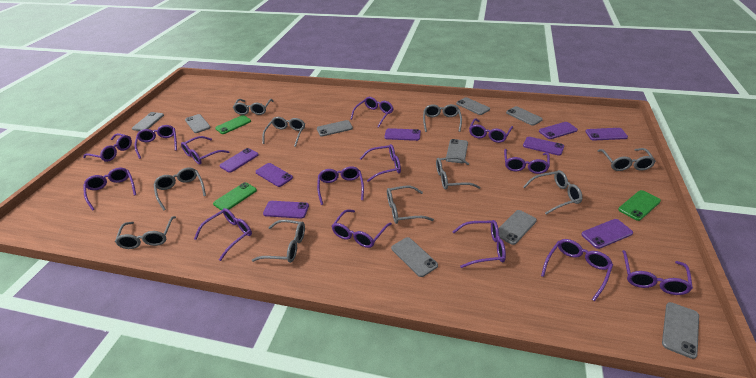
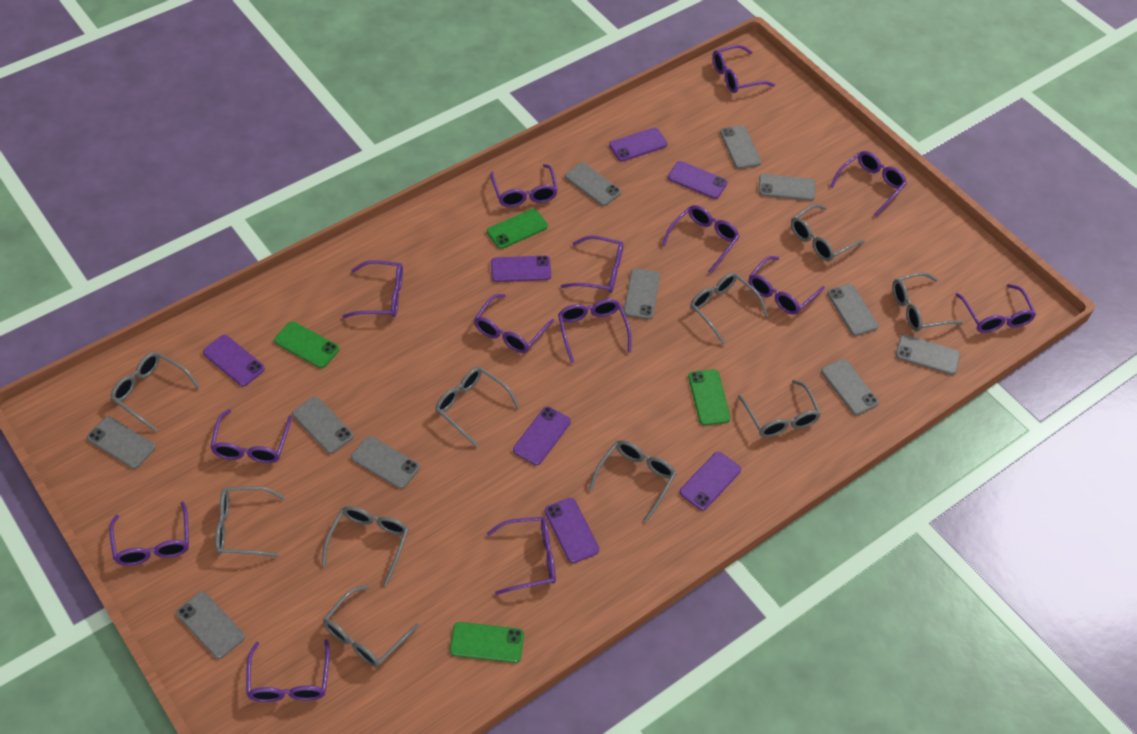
green phone: 3 -> 4
grey phone: 9 -> 11
purple phone: 8 -> 7

